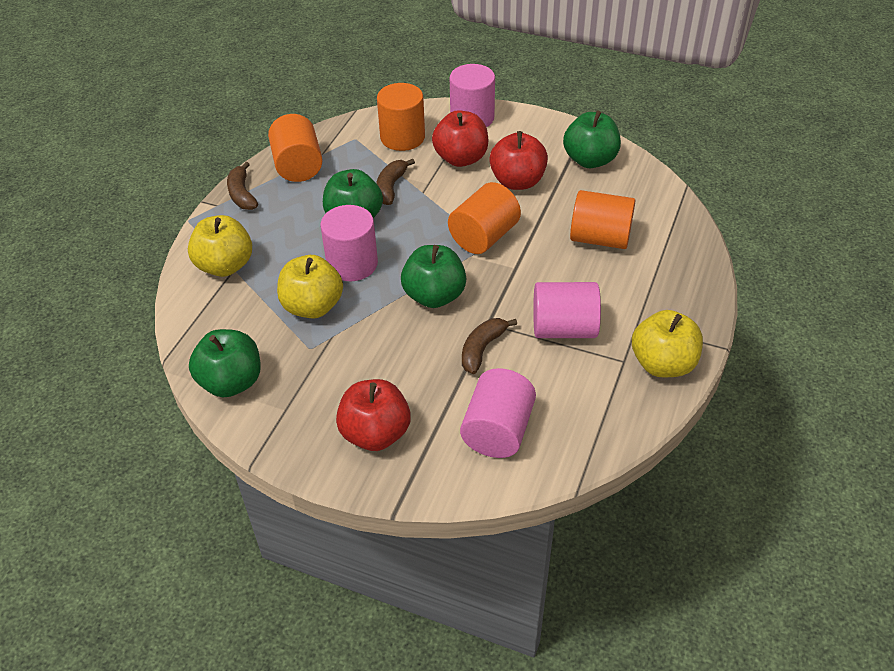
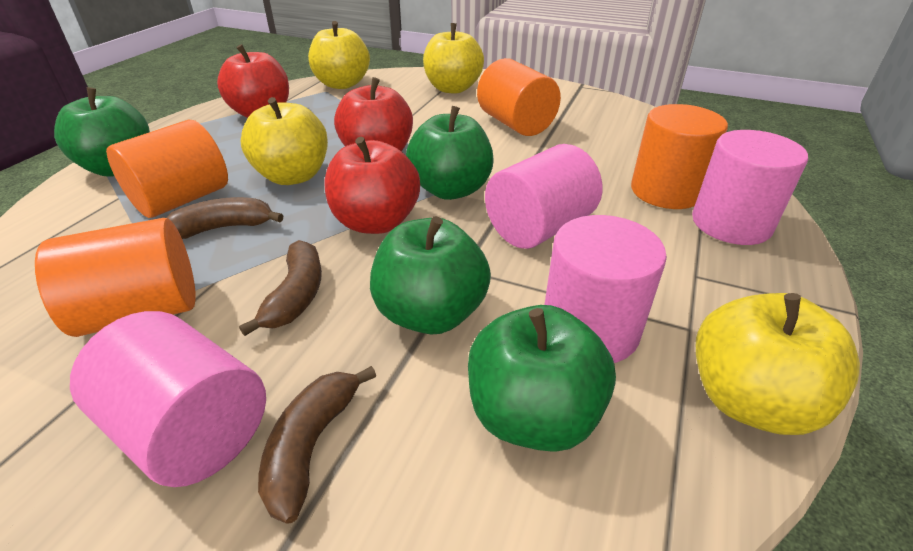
yellow apple: 3 -> 4

